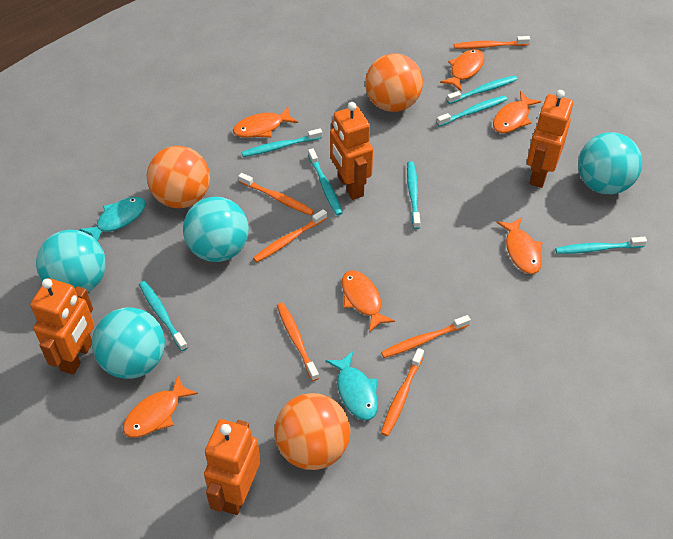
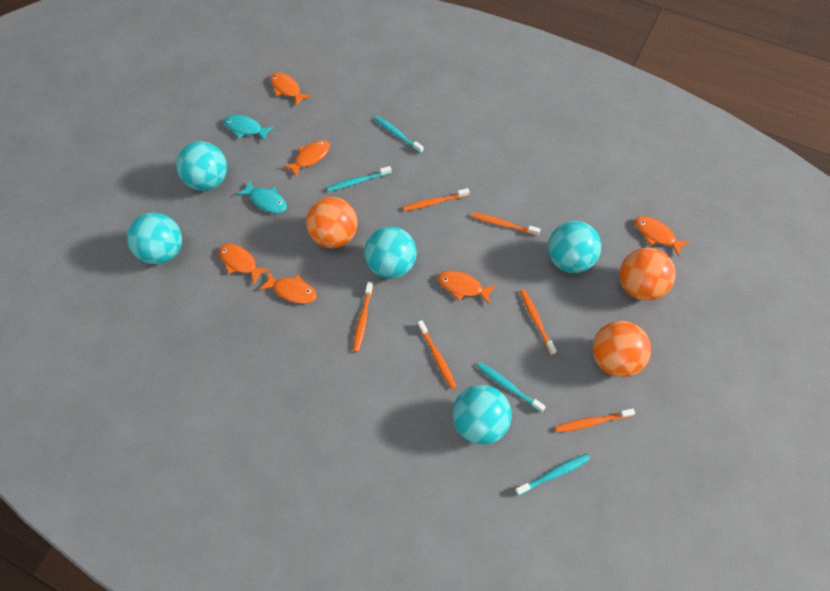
orange robot: 4 -> 0
turquoise ball: 4 -> 5
turquoise toothbrush: 7 -> 4

